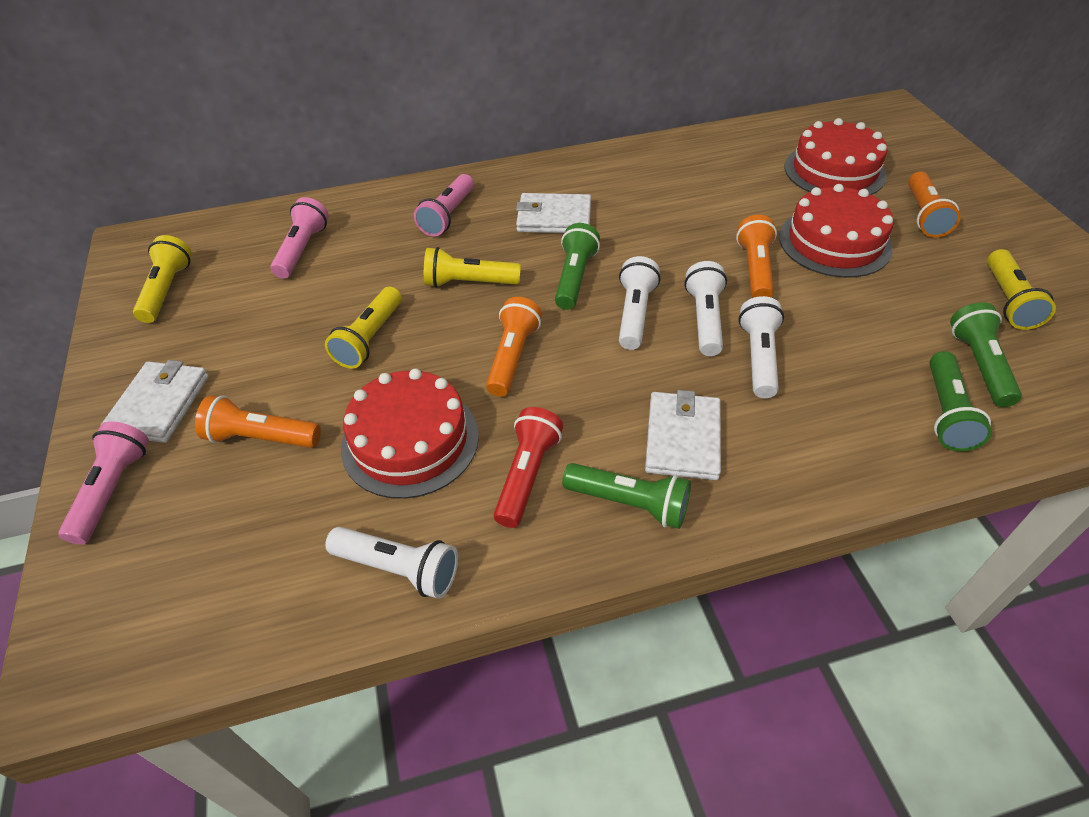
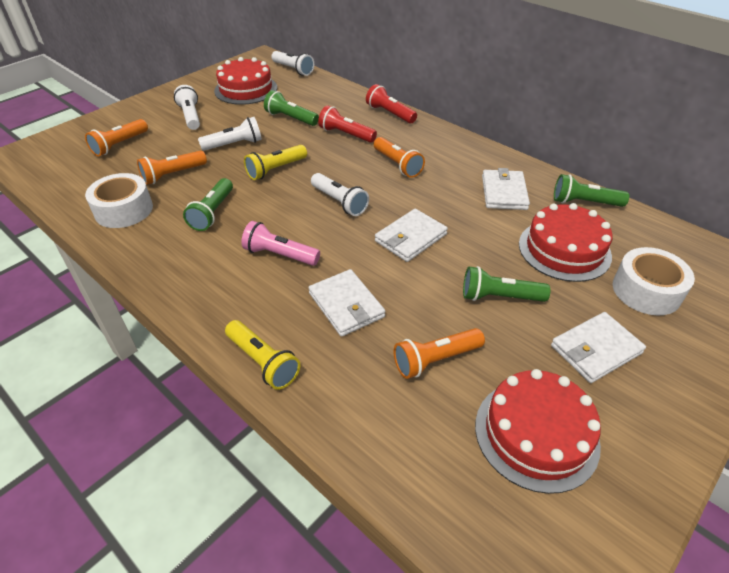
pink flashlight: 3 -> 1
red flashlight: 1 -> 2
white tape: 0 -> 2
white wallet: 3 -> 4
yellow flashlight: 4 -> 2

